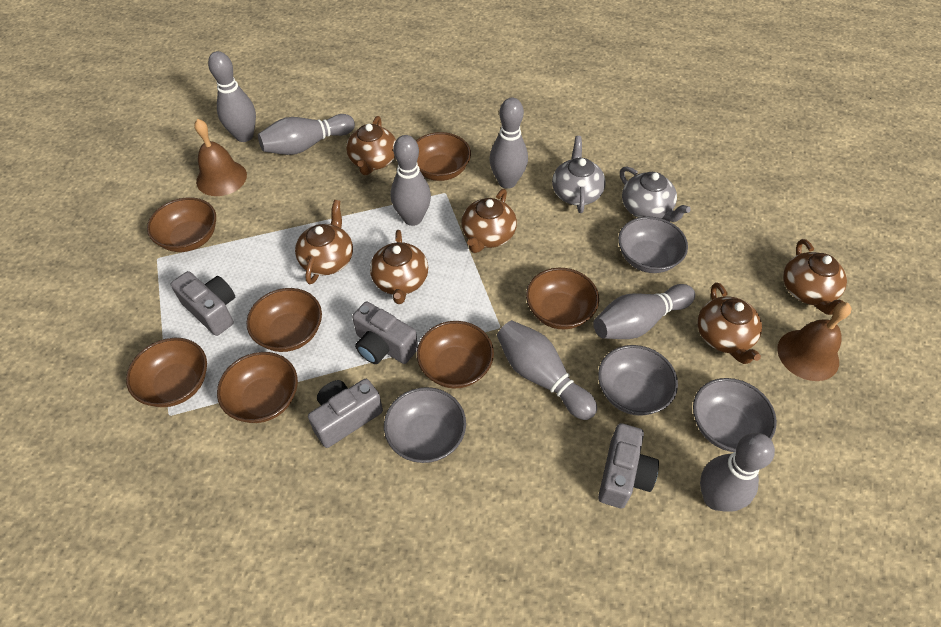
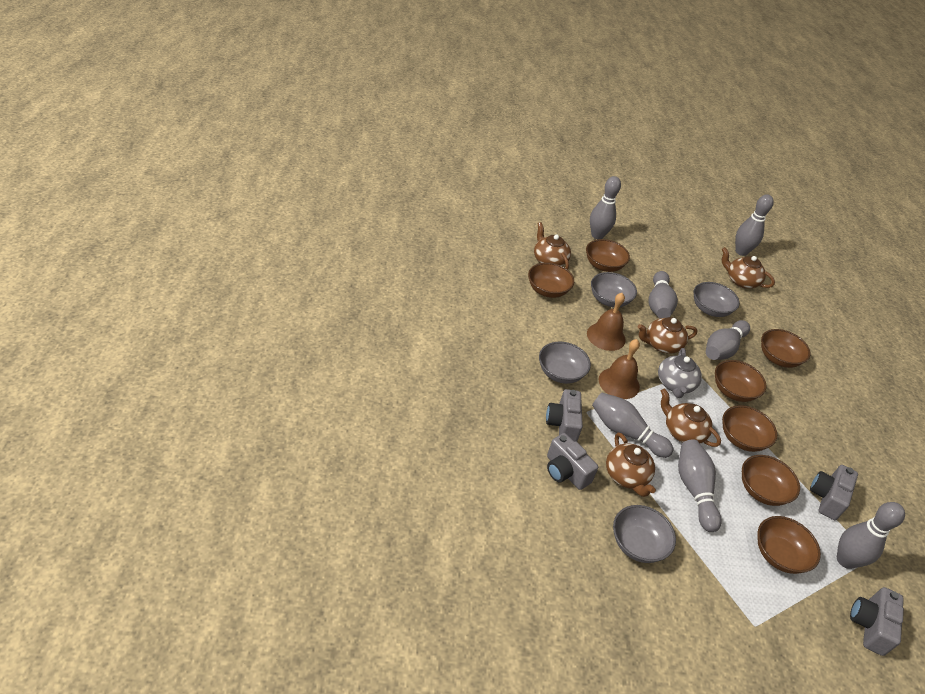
brown teapot: 6 -> 5
grey teapot: 2 -> 1

